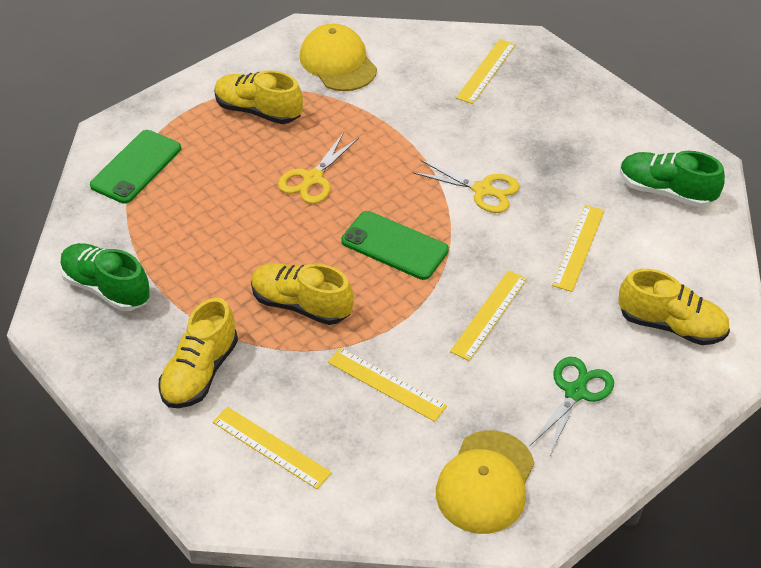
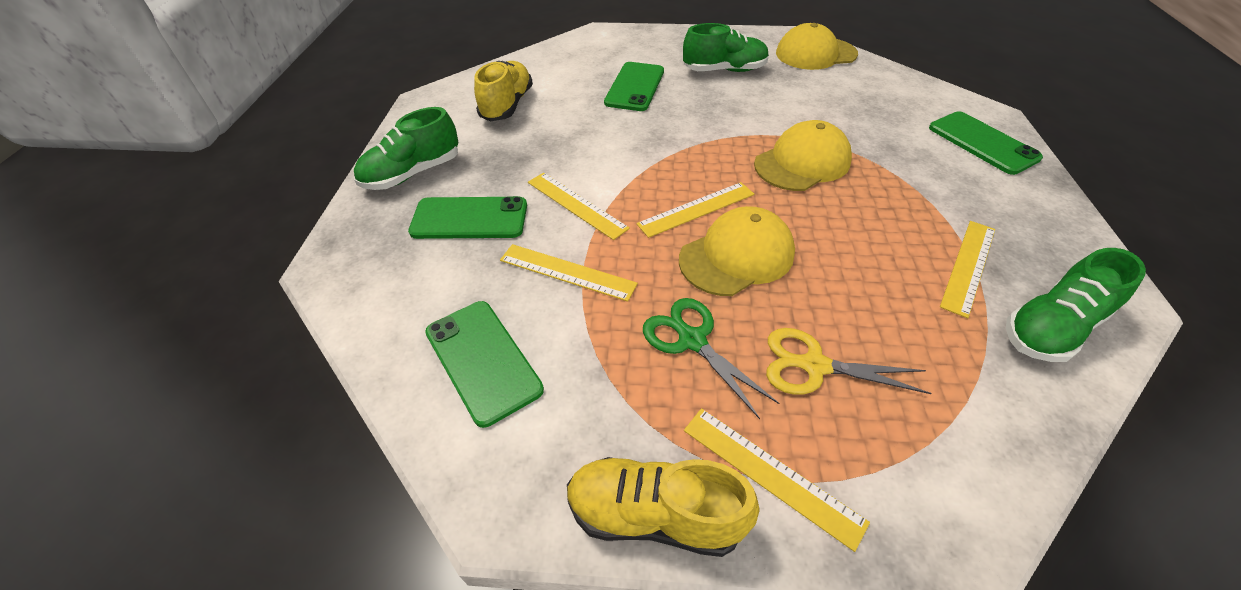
green phone: 2 -> 4
green shoe: 2 -> 3
yellow cap: 2 -> 3
yellow scissors: 2 -> 1
yellow shoe: 4 -> 2

